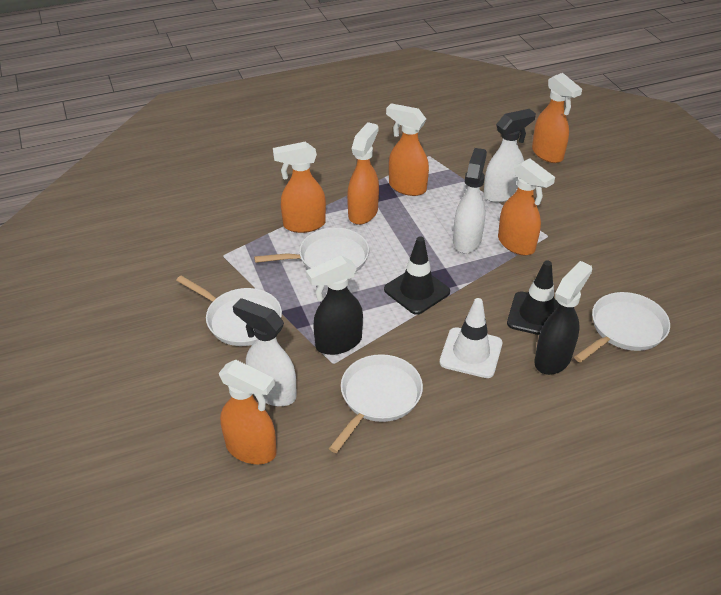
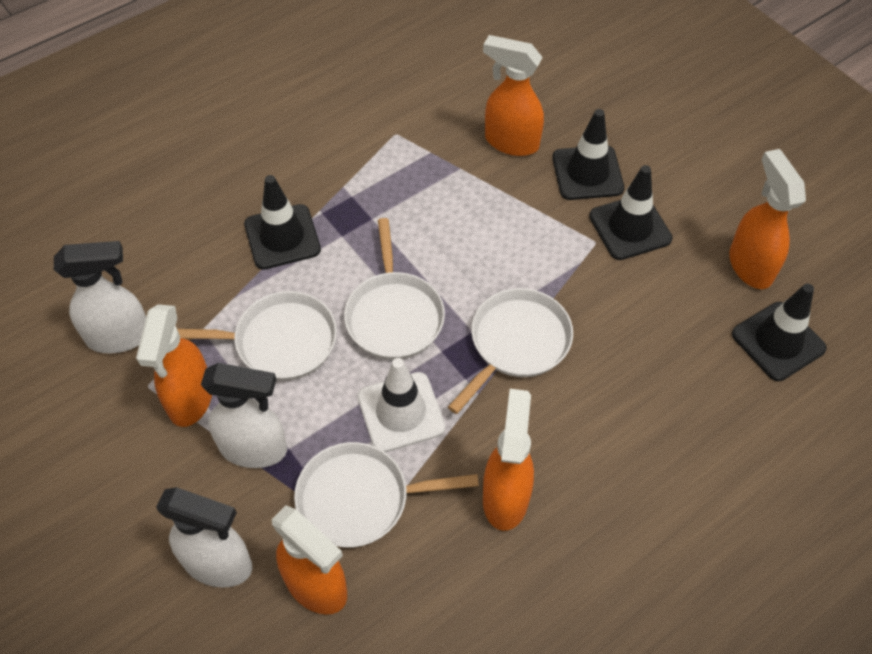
black spray bottle: 2 -> 0
black traffic cone: 2 -> 4
orange spray bottle: 6 -> 5

